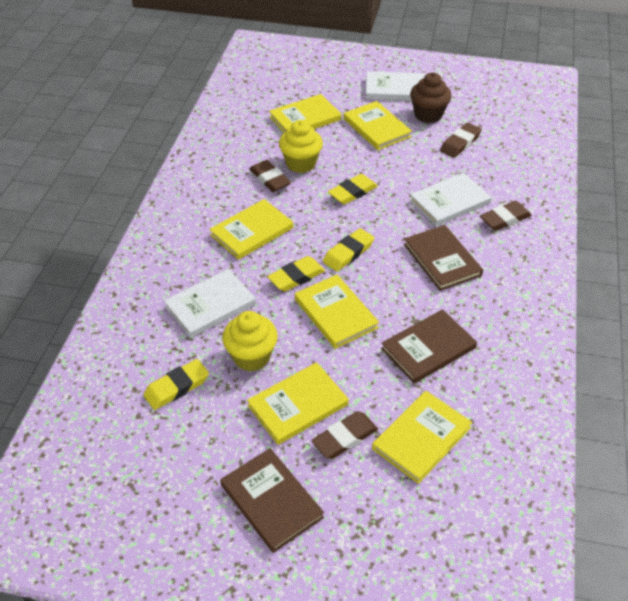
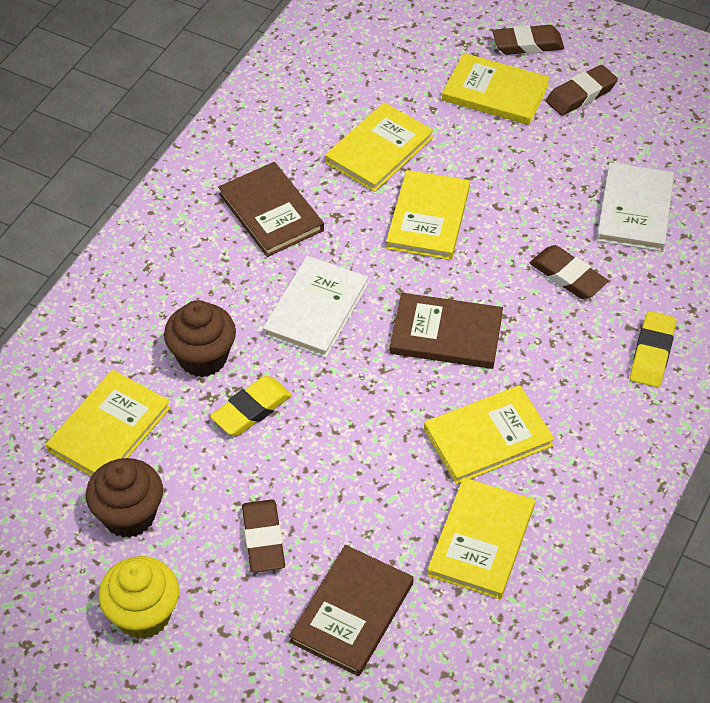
brown cupcake: 1 -> 2
white book: 3 -> 2
yellow cupcake: 2 -> 1
yellow eraser: 4 -> 2

